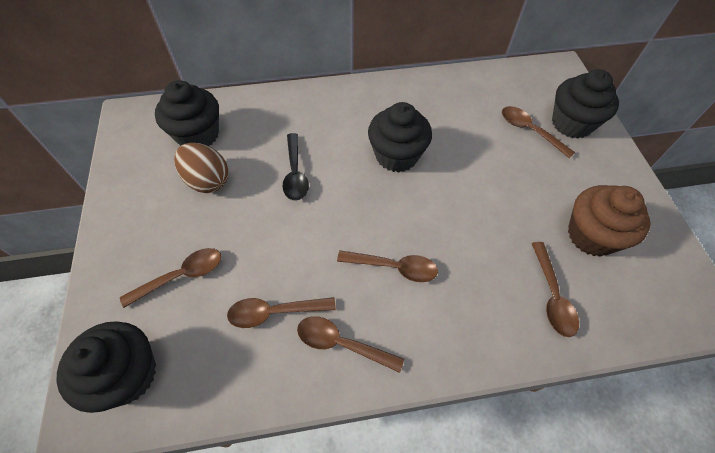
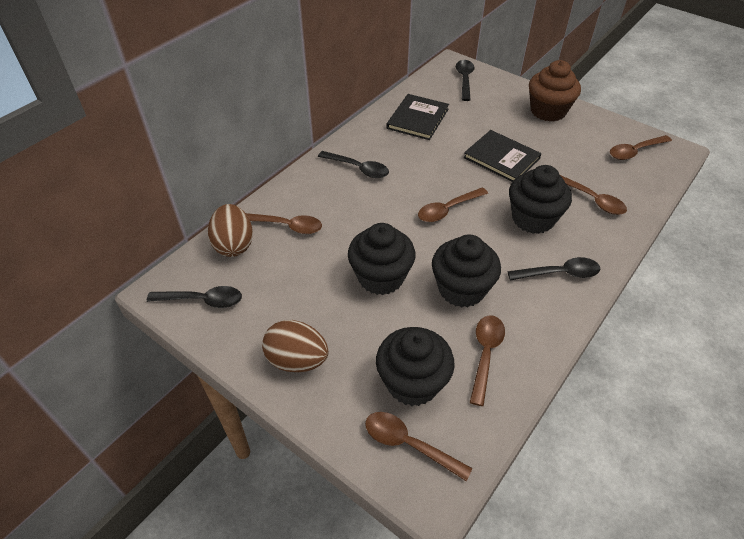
black book: 0 -> 2
black spoon: 1 -> 4
brown egg: 1 -> 2

